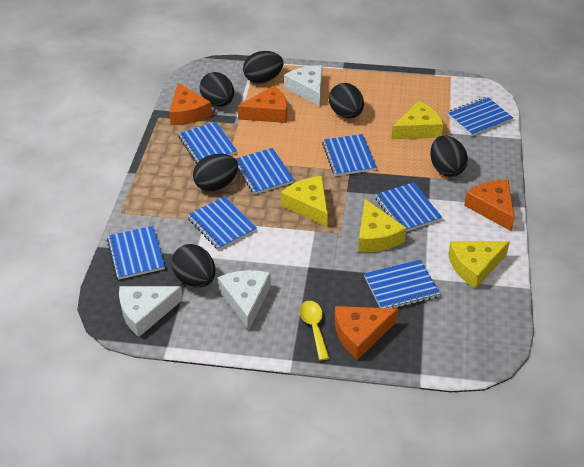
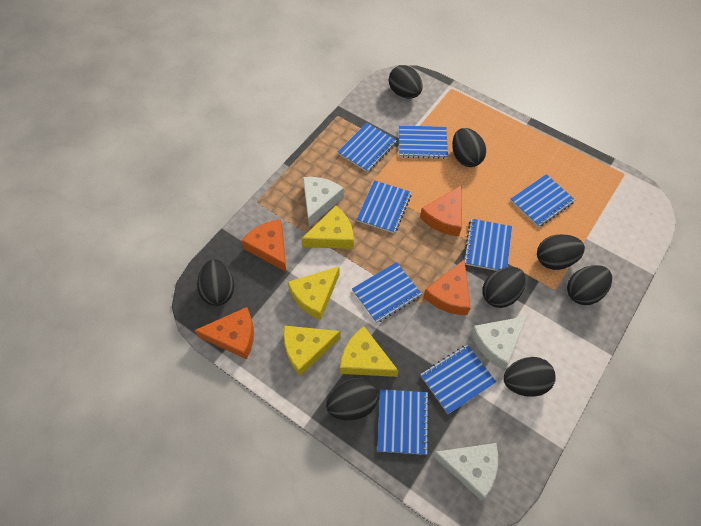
black egg: 6 -> 8
yellow spoon: 1 -> 0

